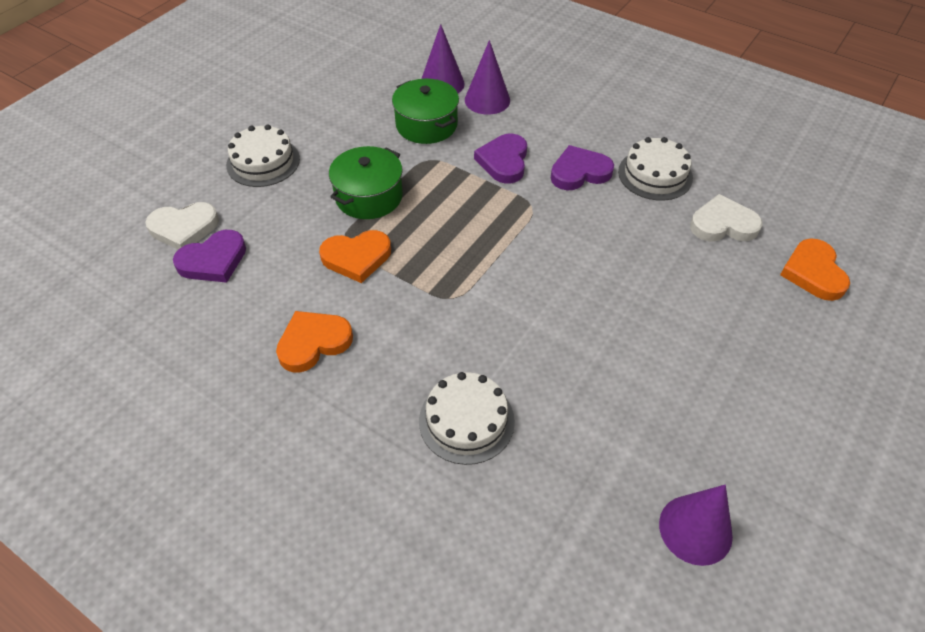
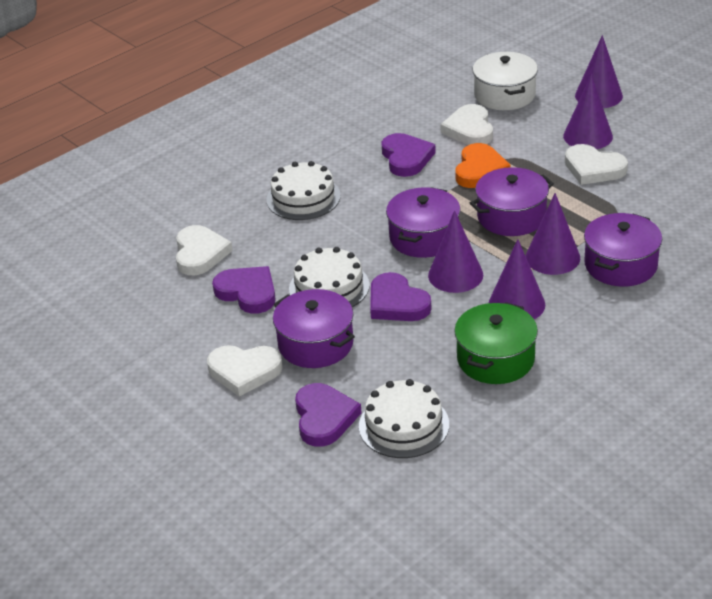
green pot: 2 -> 1
orange heart: 3 -> 1
purple cone: 3 -> 5
purple heart: 3 -> 4
purple pot: 0 -> 4
white heart: 2 -> 4
white pot: 0 -> 1

